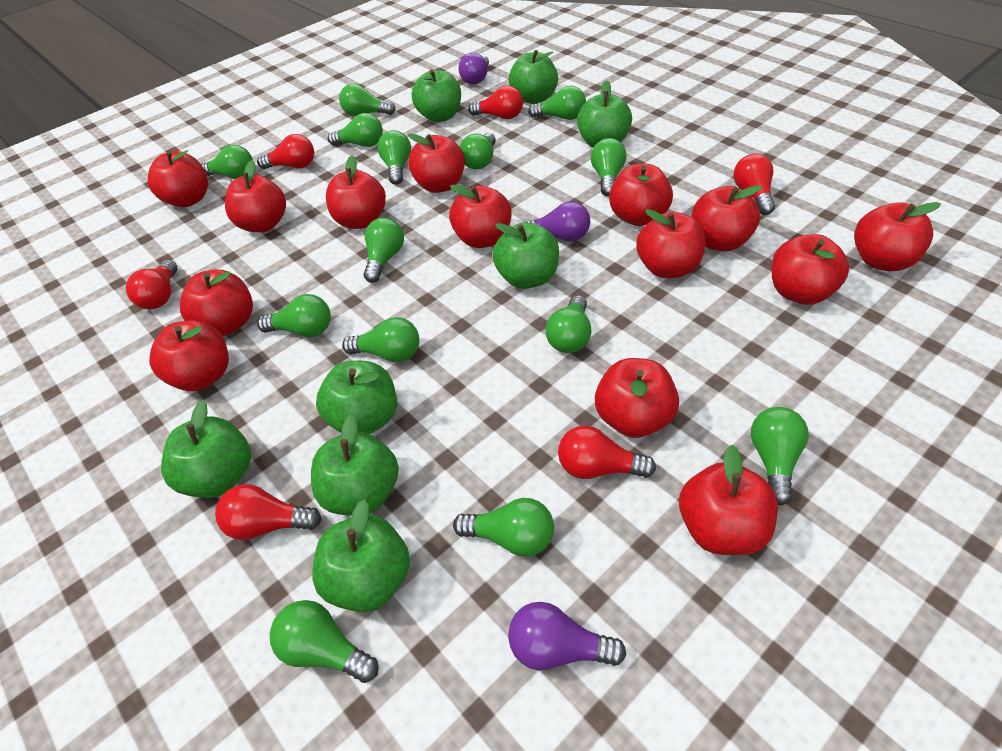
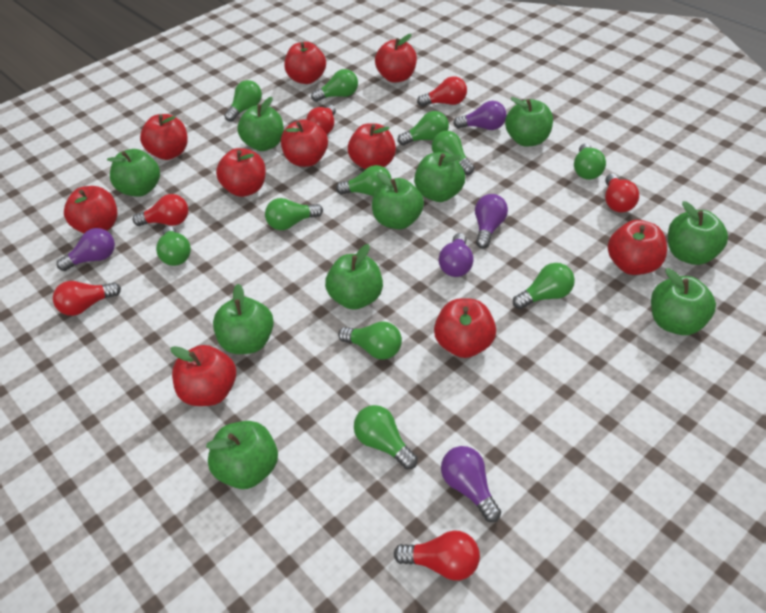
green apple: 8 -> 10
green light bulb: 14 -> 11
purple light bulb: 3 -> 5
red apple: 14 -> 10

